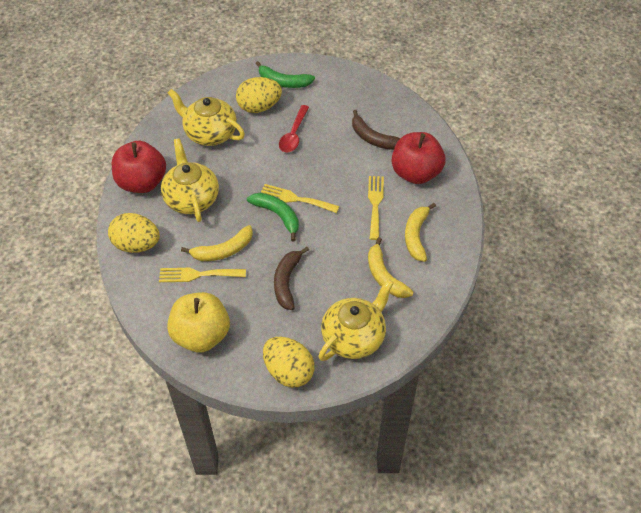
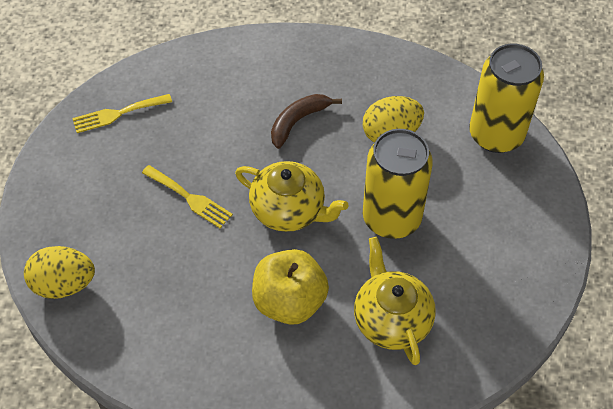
brown banana: 2 -> 1
green banana: 2 -> 0
red apple: 2 -> 0
red spoon: 1 -> 0
yellow banana: 3 -> 0
yellow can: 0 -> 2
yellow egg: 3 -> 2
yellow fork: 3 -> 2
yellow teapot: 3 -> 2

